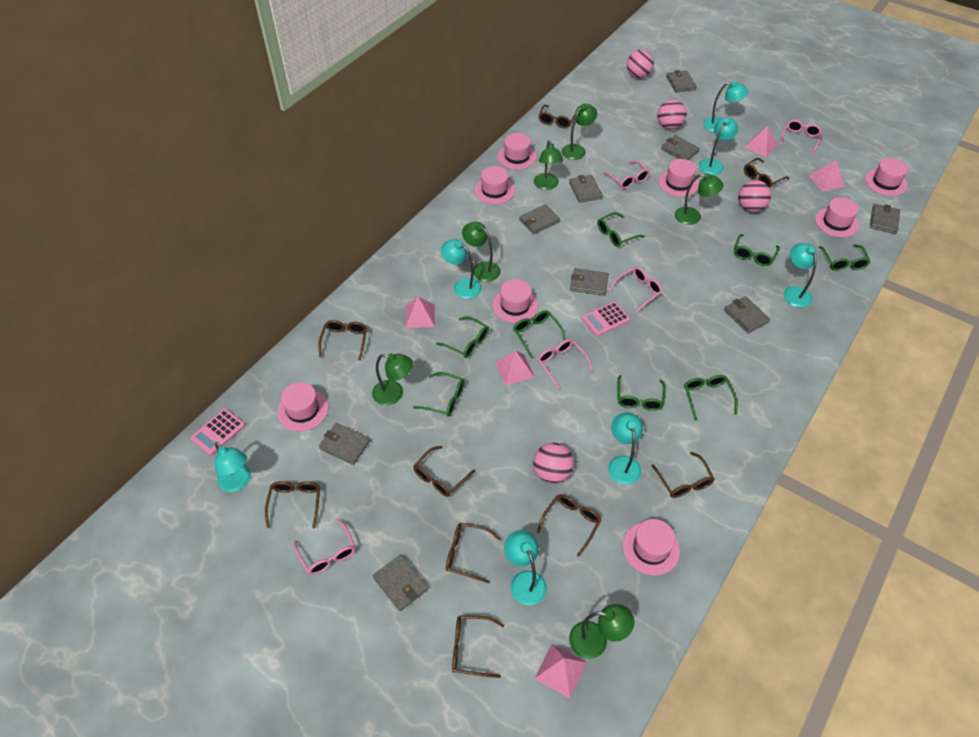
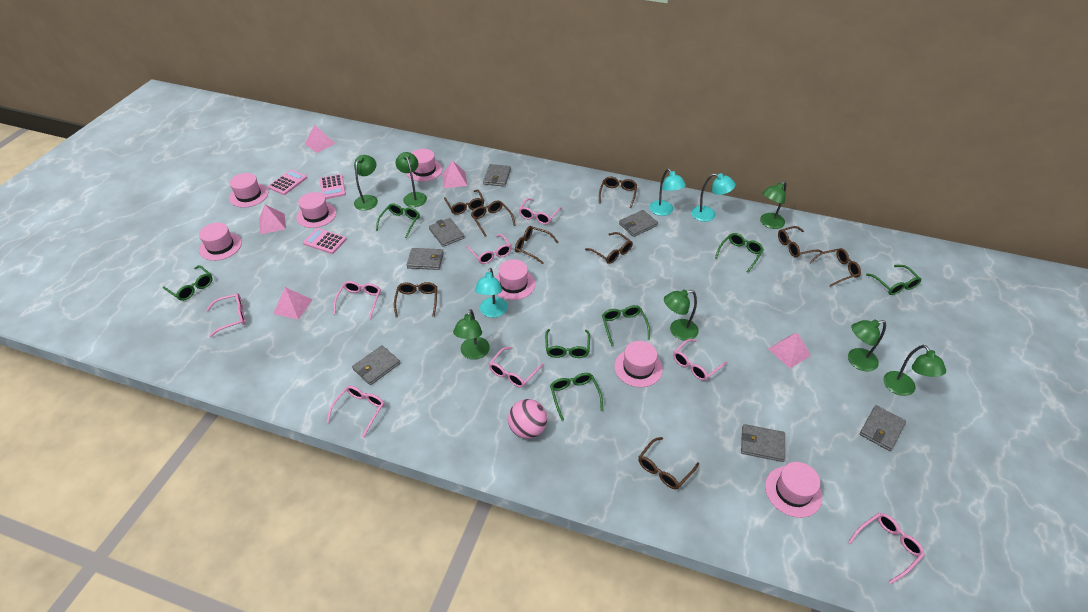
green glasses: 8 -> 7
green lamp: 6 -> 7
grey wallet: 9 -> 7
pink ball: 4 -> 1
pink calculator: 2 -> 3
pink glasses: 5 -> 8
pink hat: 8 -> 7
turquoise lamp: 7 -> 3

